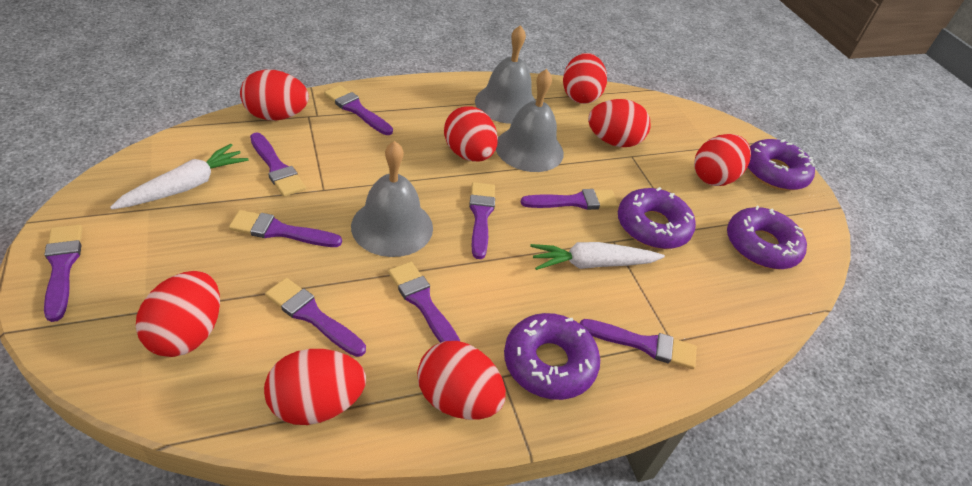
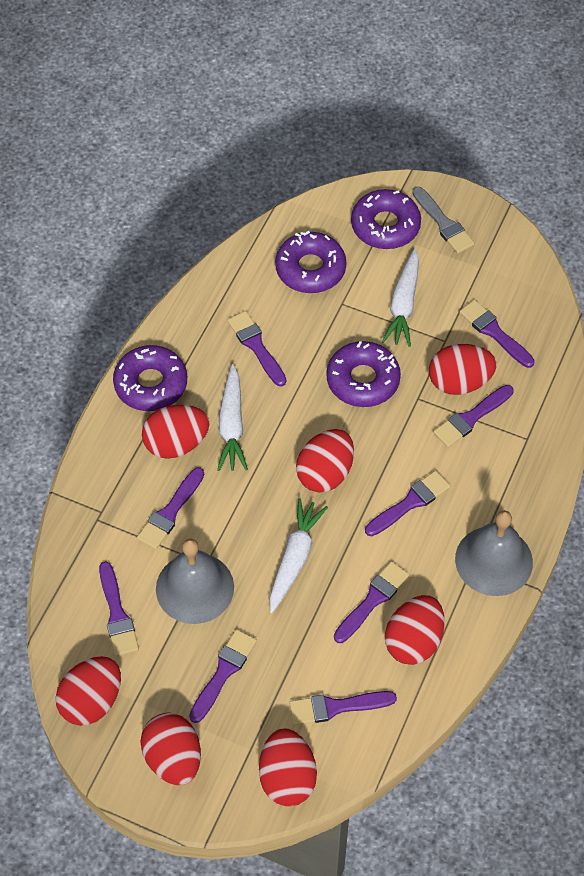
grey bell: 3 -> 2
grey brush: 0 -> 1
red egg: 8 -> 7
white carrot: 2 -> 3

